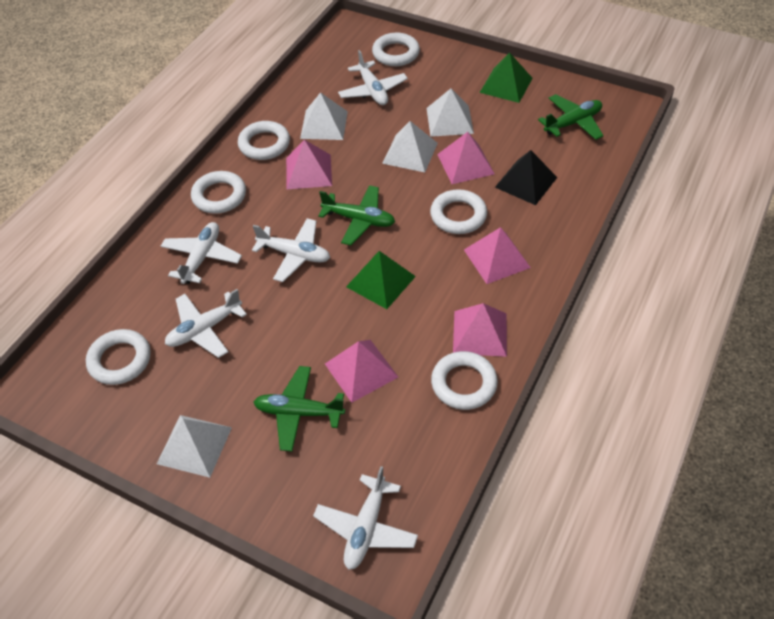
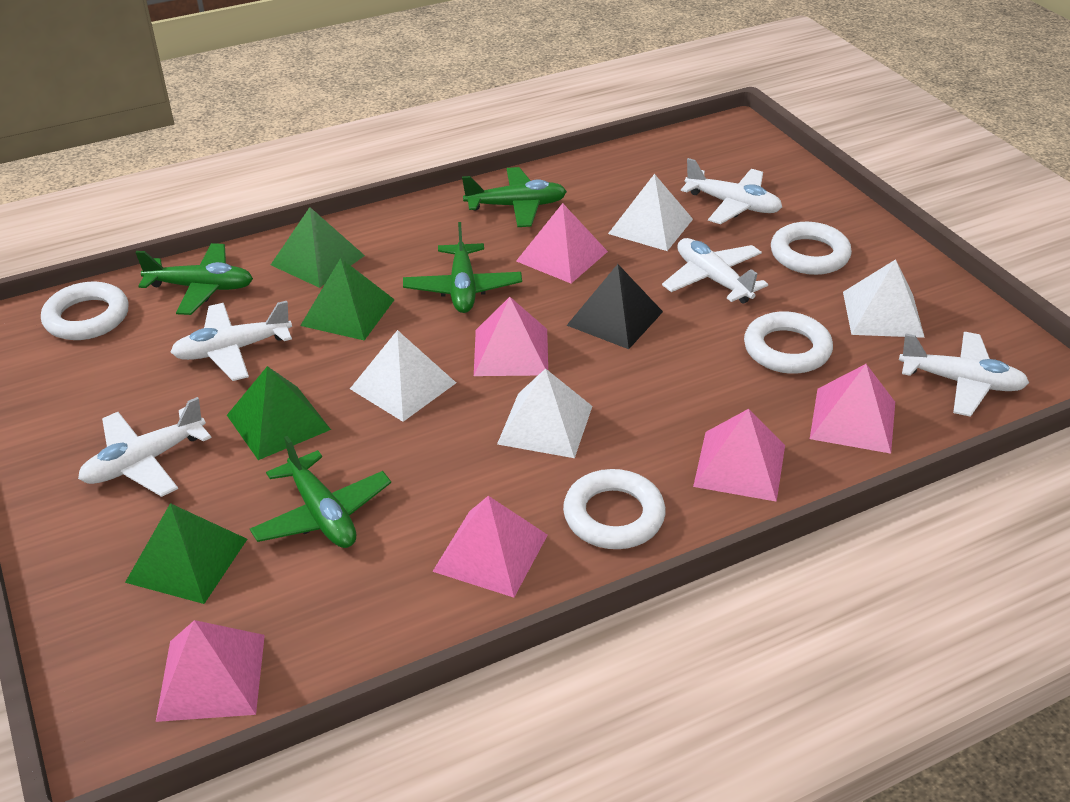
green plane: 3 -> 4
green pyramid: 2 -> 4
pink pyramid: 5 -> 6
white ring: 6 -> 4

